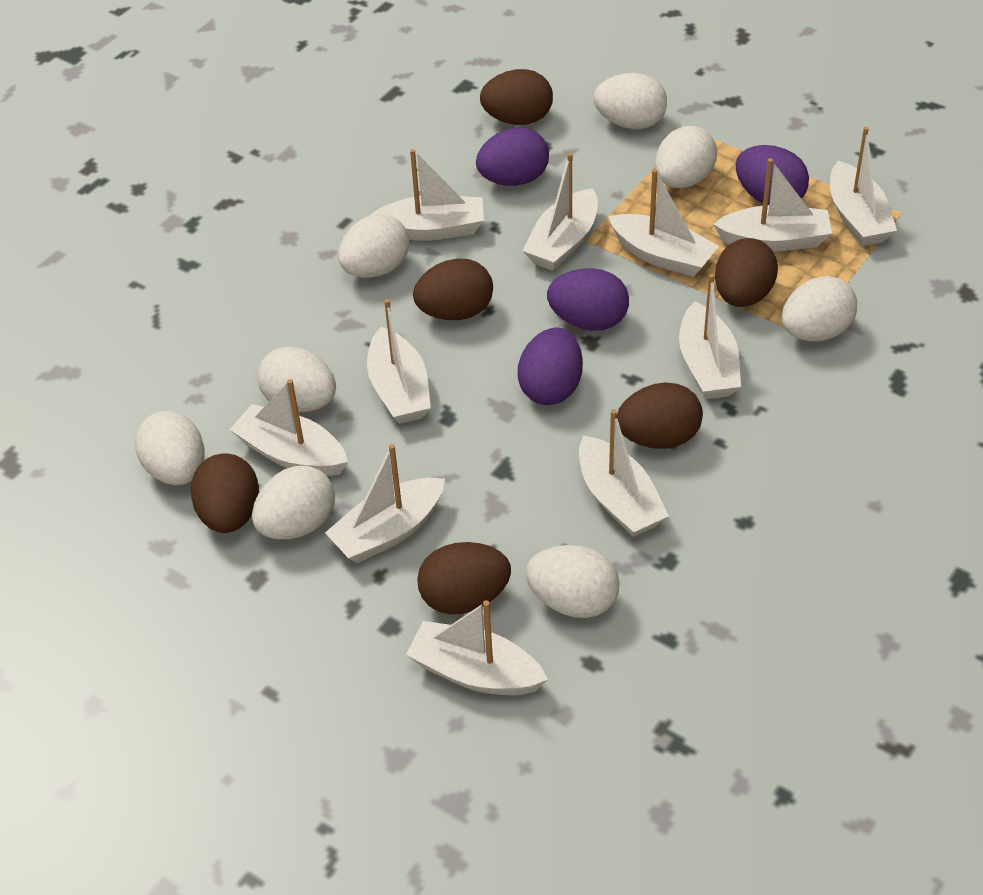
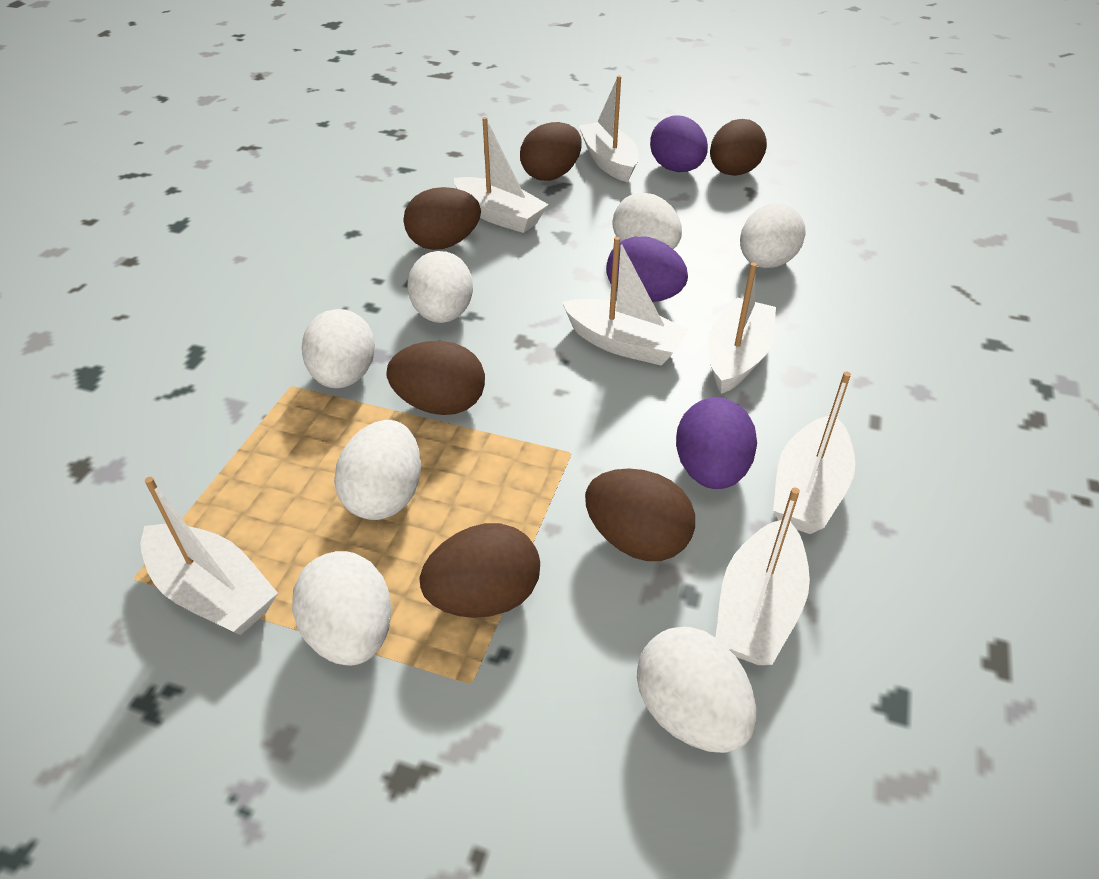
purple egg: 4 -> 3
white boat: 11 -> 7
white egg: 8 -> 7

